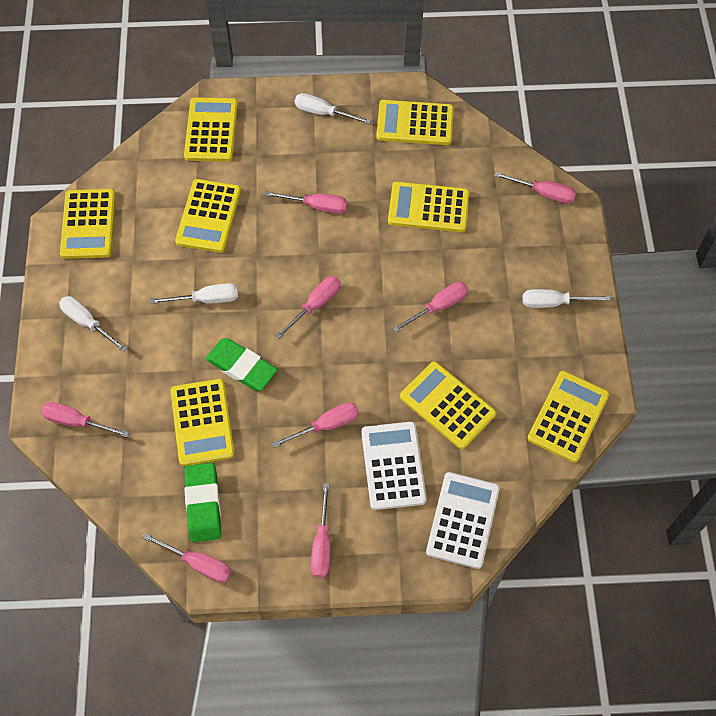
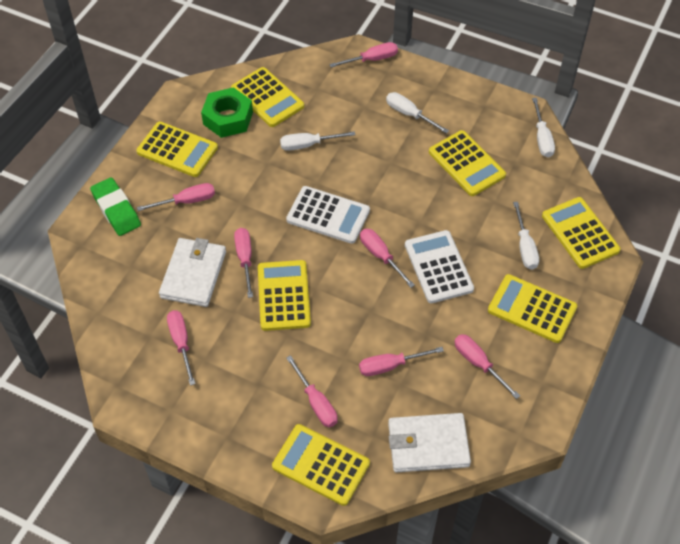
green eraser: 2 -> 1
green nut: 0 -> 1
white wallet: 0 -> 2
yellow calculator: 8 -> 7

